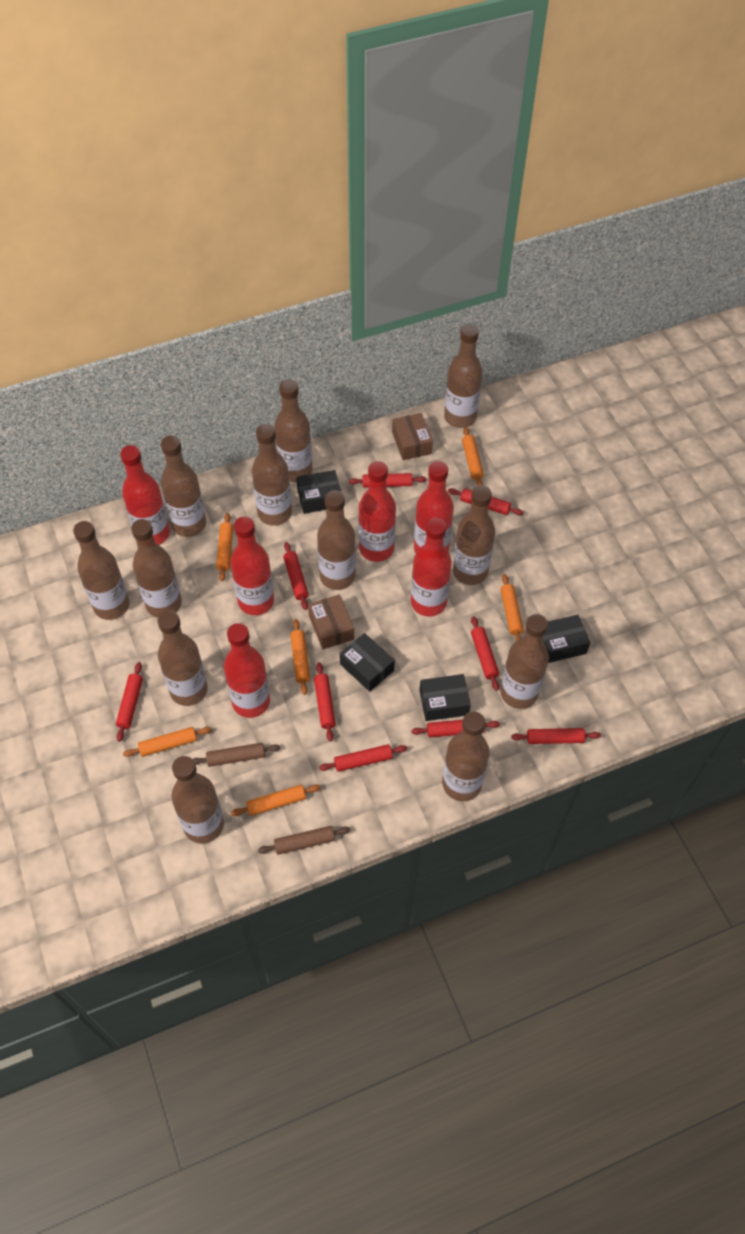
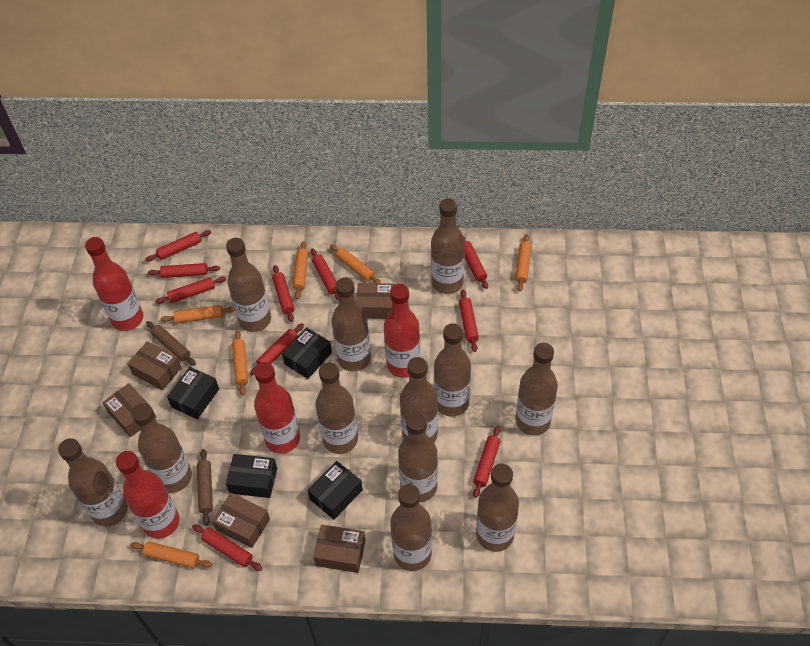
brown box: 2 -> 5
red bottle: 6 -> 4
red rolling pin: 9 -> 10

